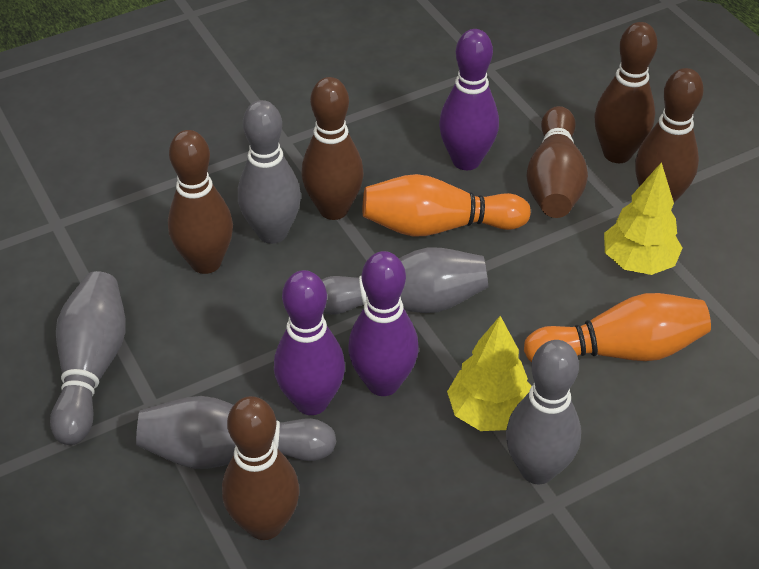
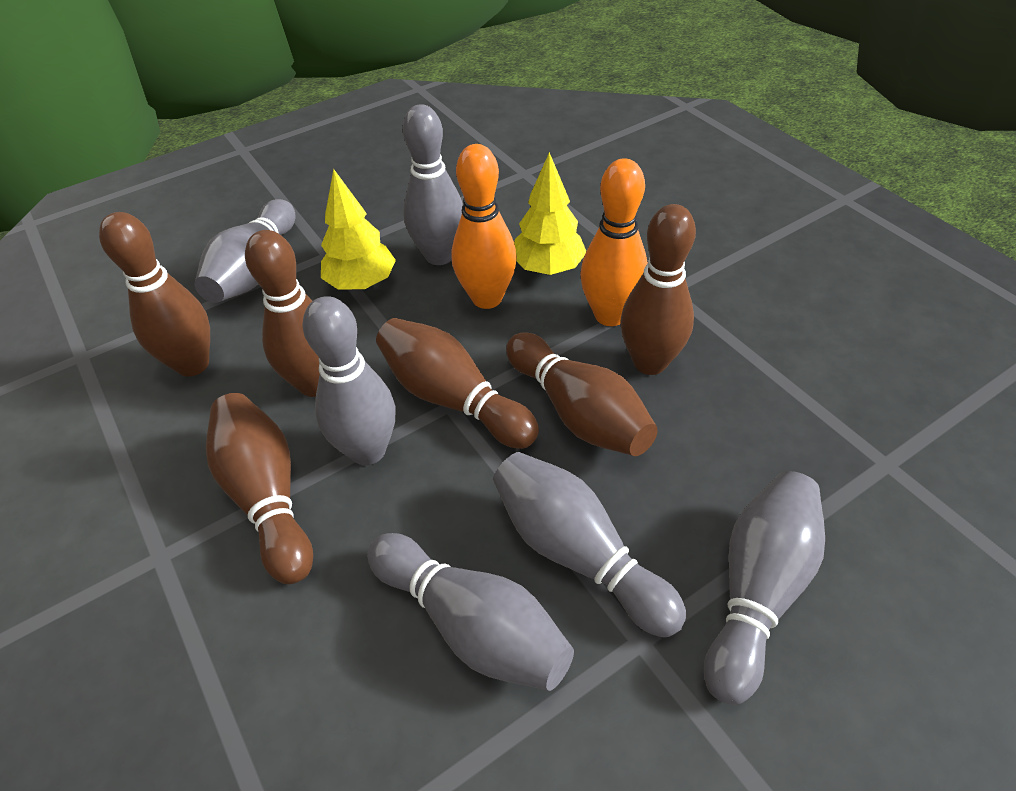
grey bowling pin: 5 -> 6
purple bowling pin: 3 -> 0

